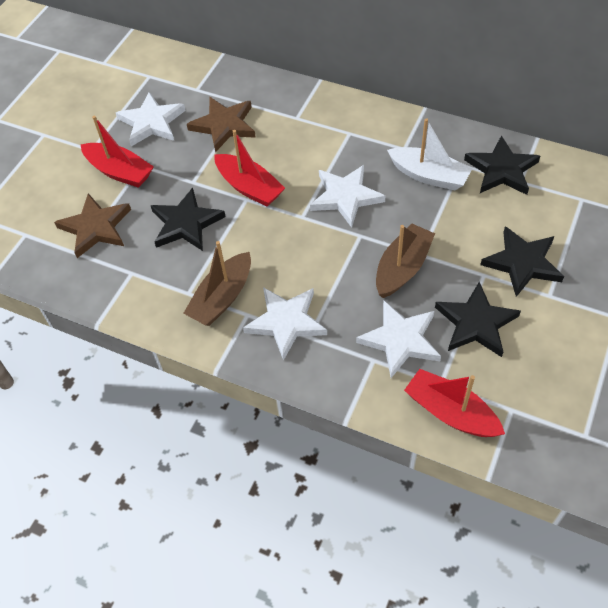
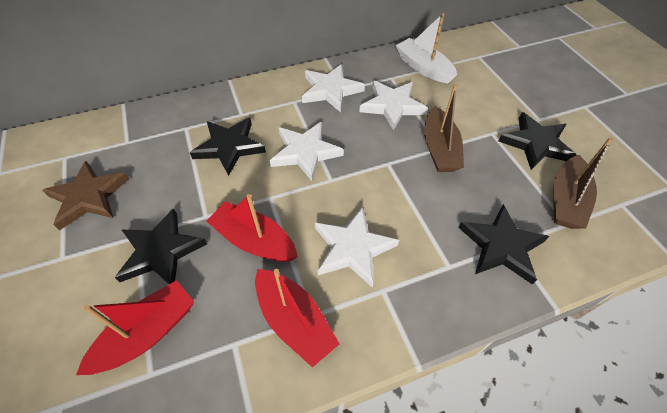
brown star: 2 -> 1

